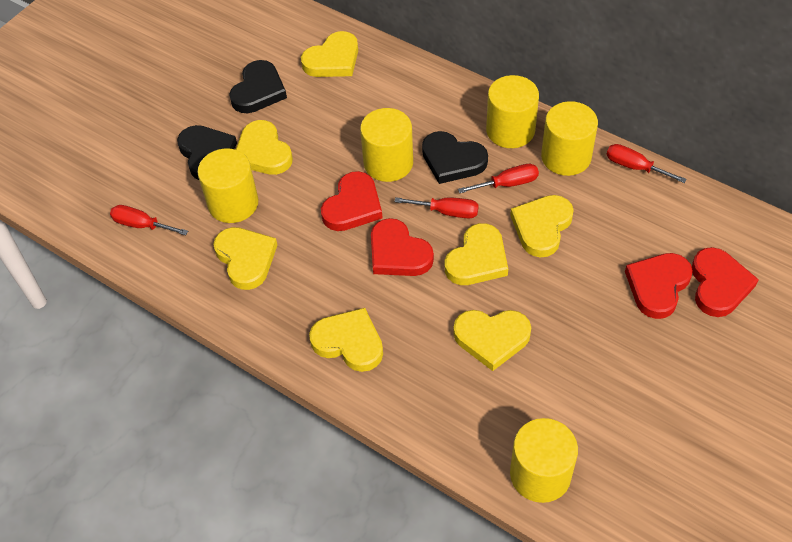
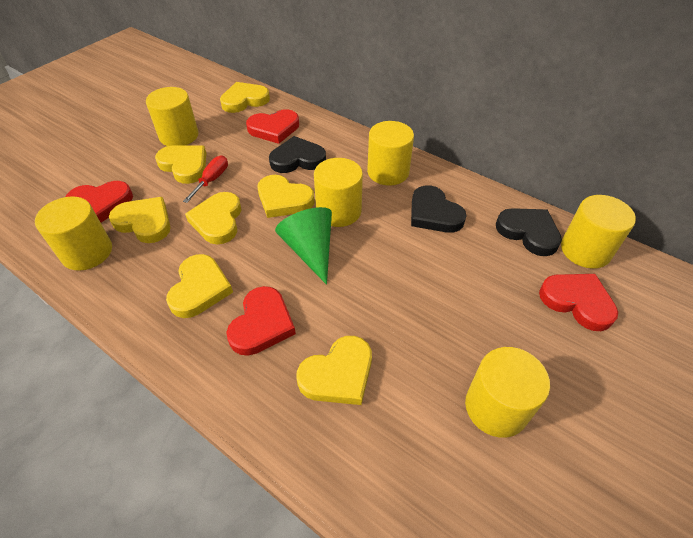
green cone: 0 -> 1
red screwdriver: 4 -> 1
yellow cylinder: 5 -> 6

